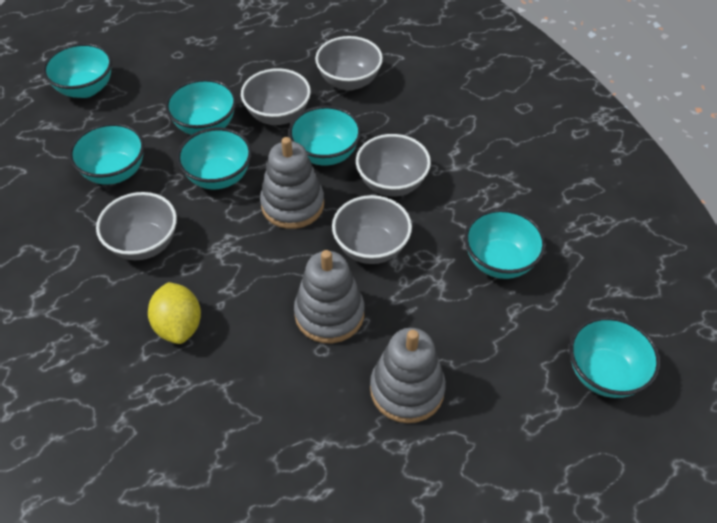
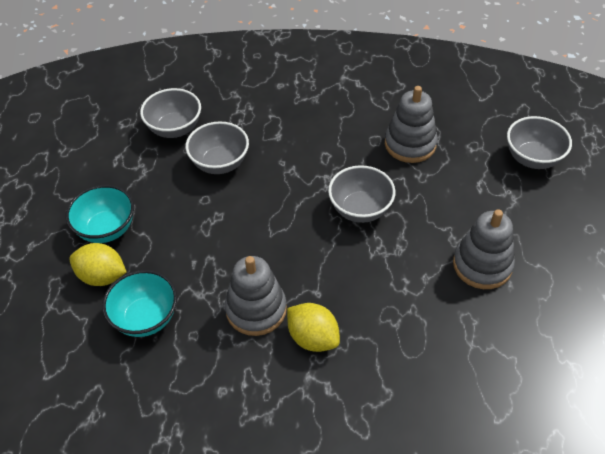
grey bowl: 5 -> 4
turquoise bowl: 7 -> 2
yellow lemon: 1 -> 2

